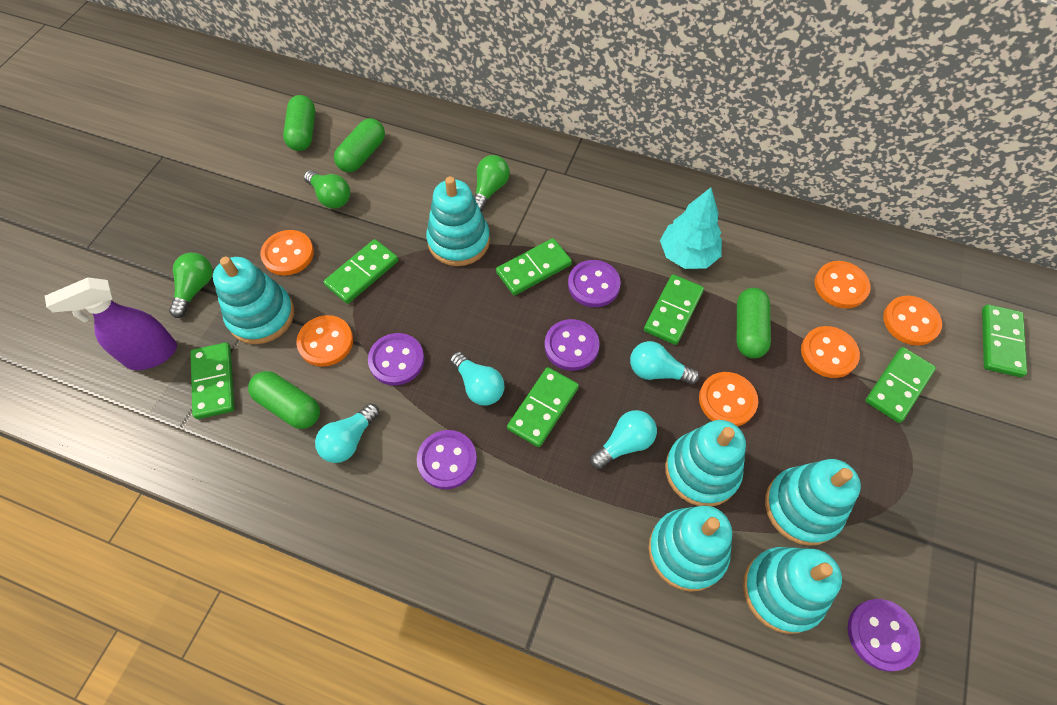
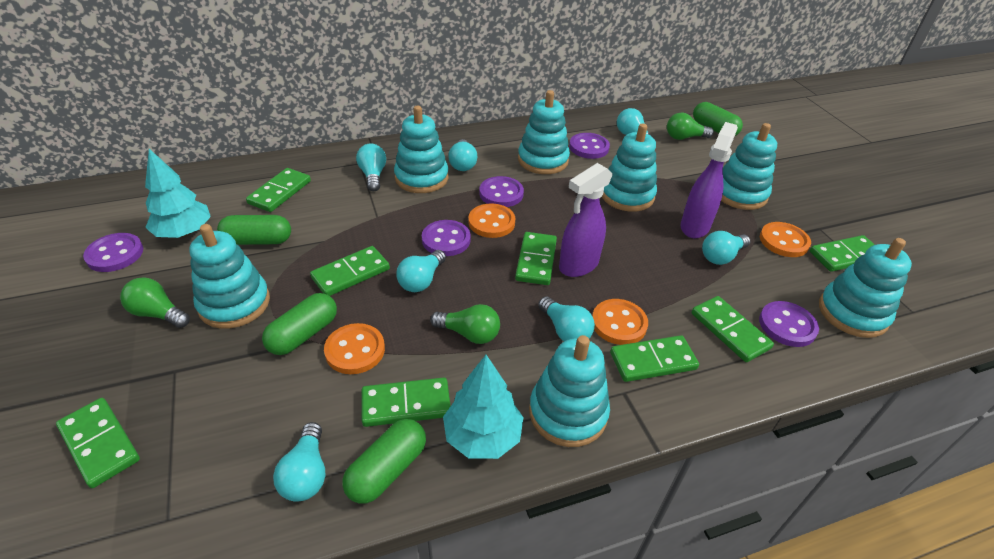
green domino: 7 -> 8
orange button: 6 -> 4
purple spray bottle: 1 -> 2
turquoise light bulb: 4 -> 7
turquoise stacking toy: 6 -> 7
turquoise tree: 1 -> 2

